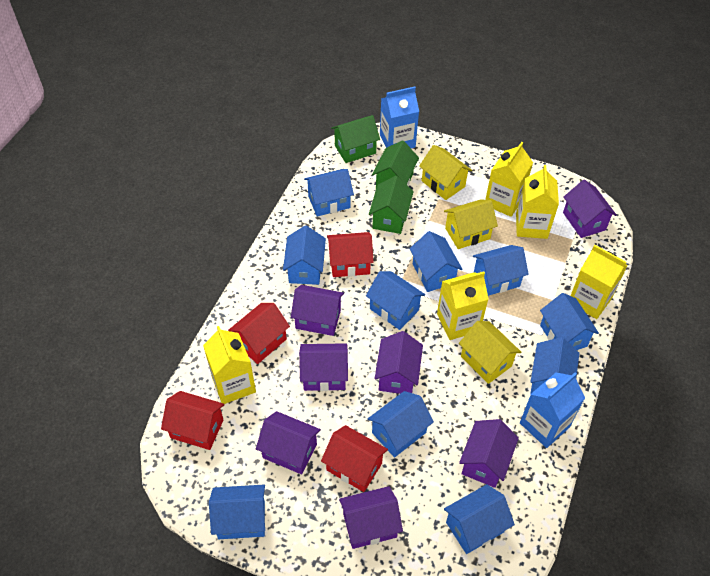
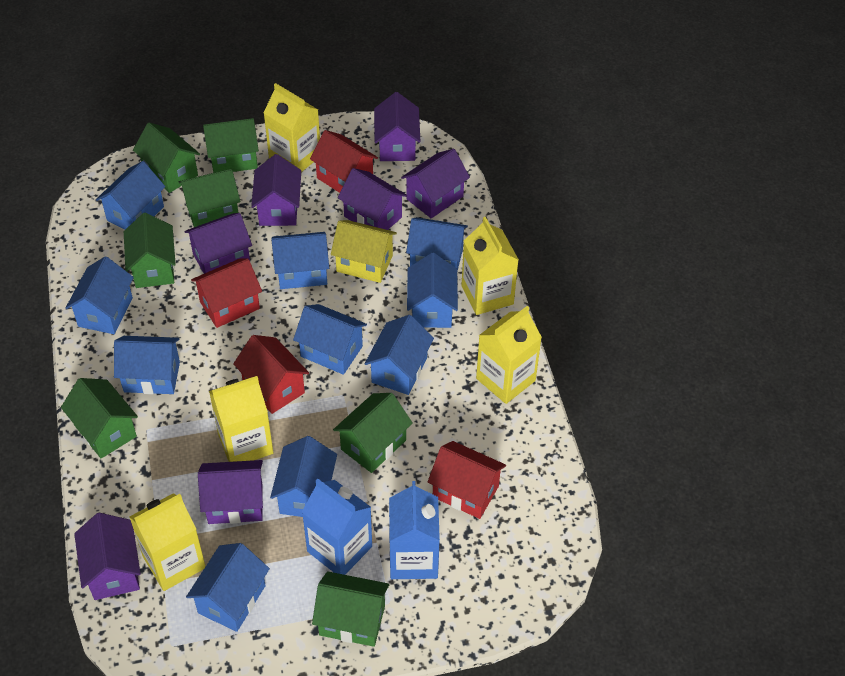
green house: 3 -> 7
yellow house: 3 -> 1

